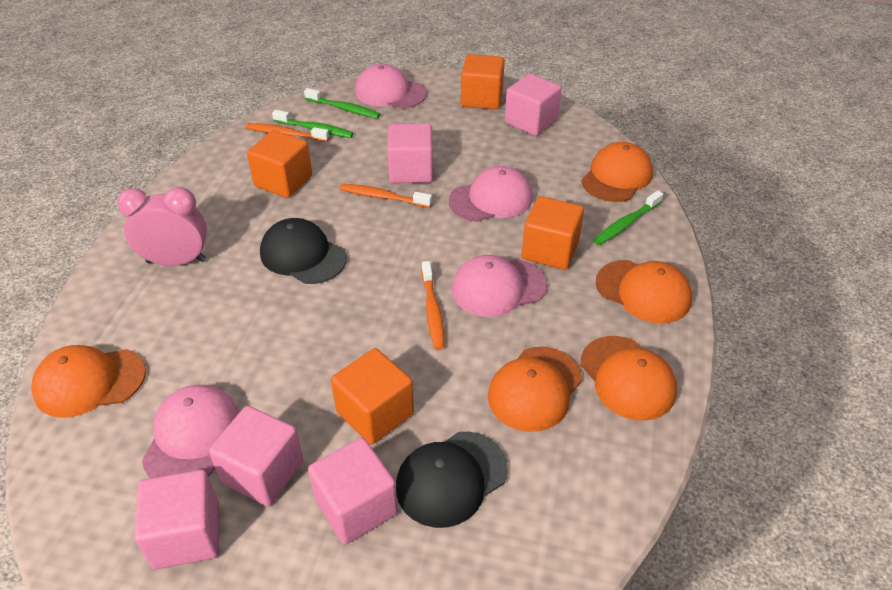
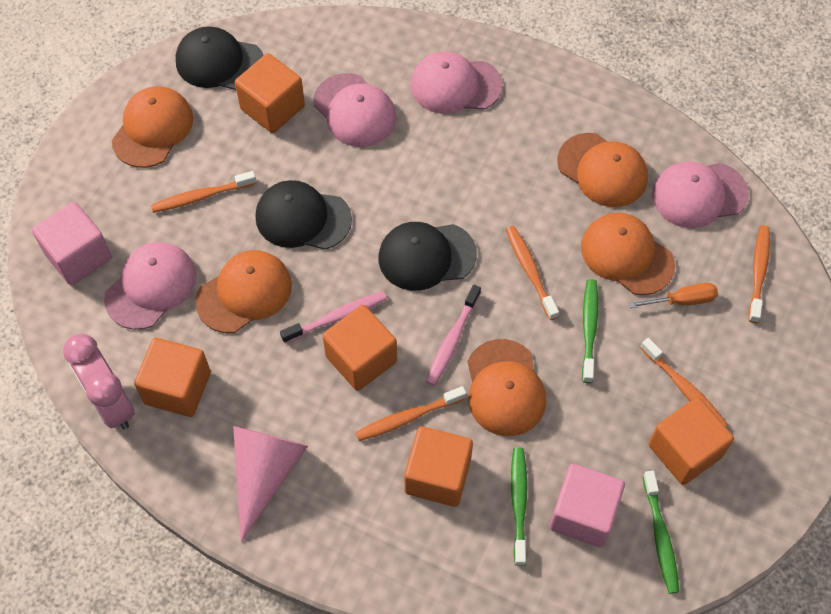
black cap: 2 -> 3
orange cube: 4 -> 5
orange screwdriver: 0 -> 1
orange toothbrush: 3 -> 5
pink cone: 0 -> 1
pink cube: 5 -> 2
pink toothbrush: 0 -> 2

